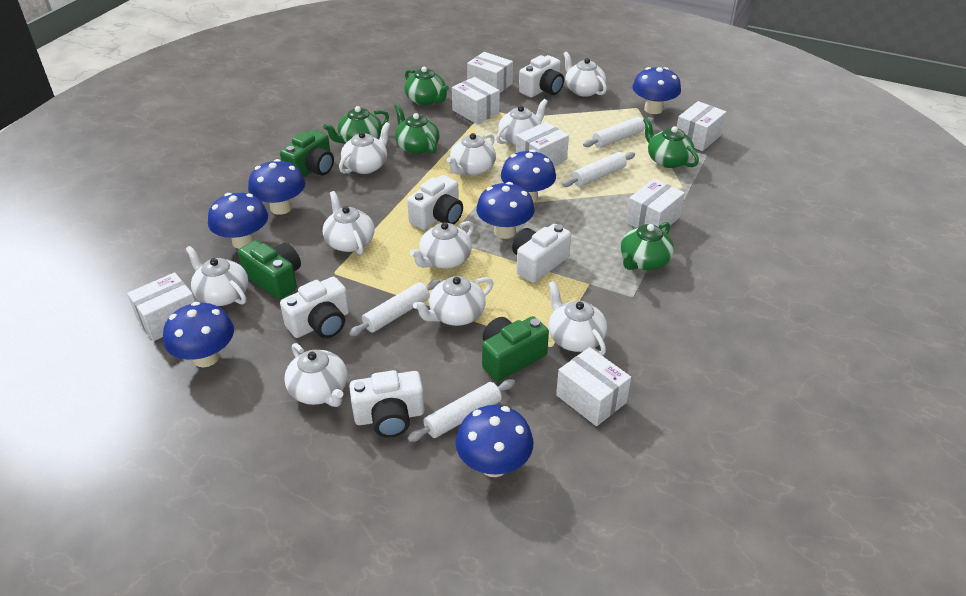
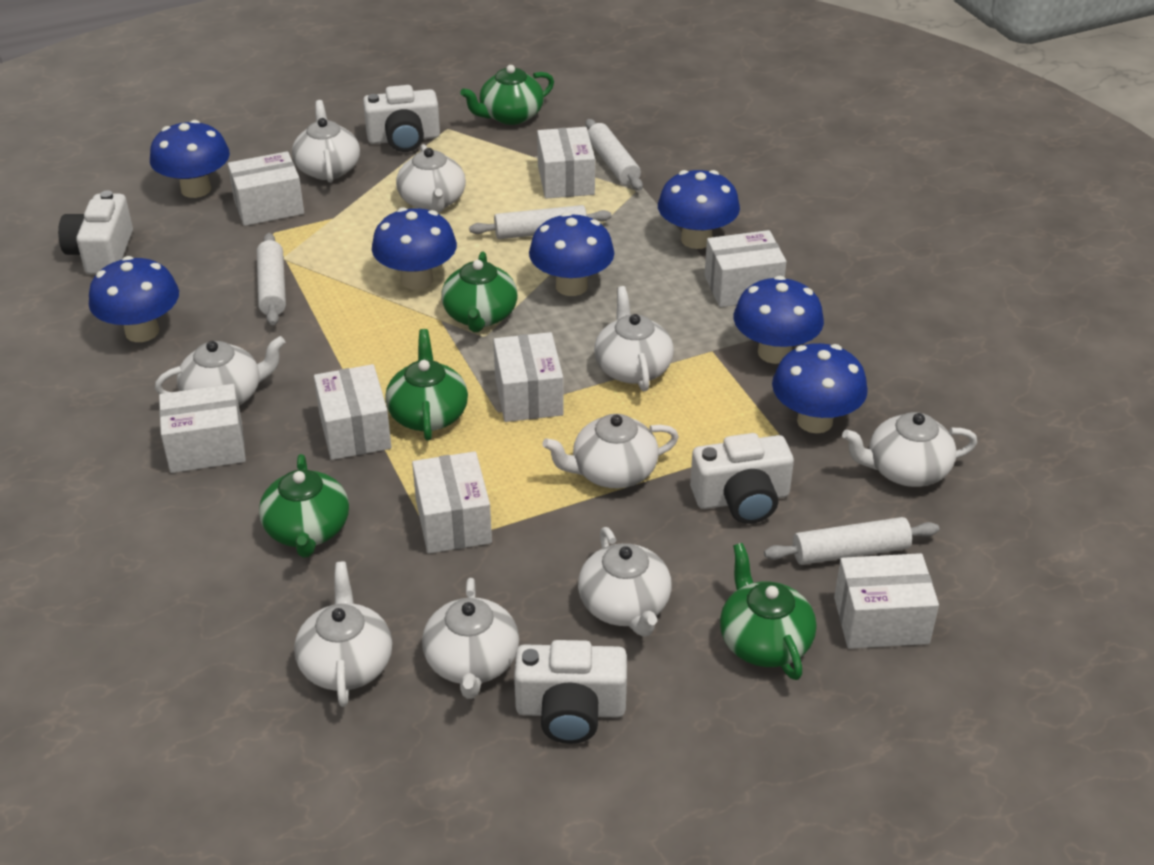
green camera: 3 -> 0
white box: 7 -> 8
white camera: 5 -> 4
white teapot: 10 -> 9

